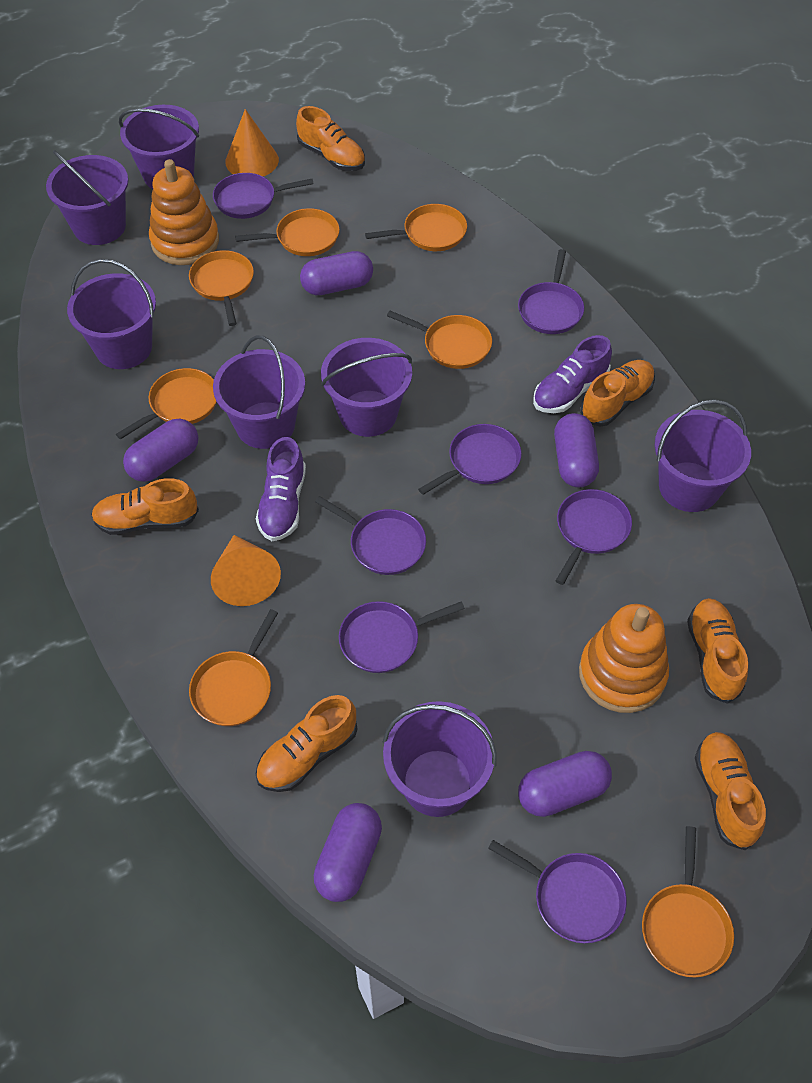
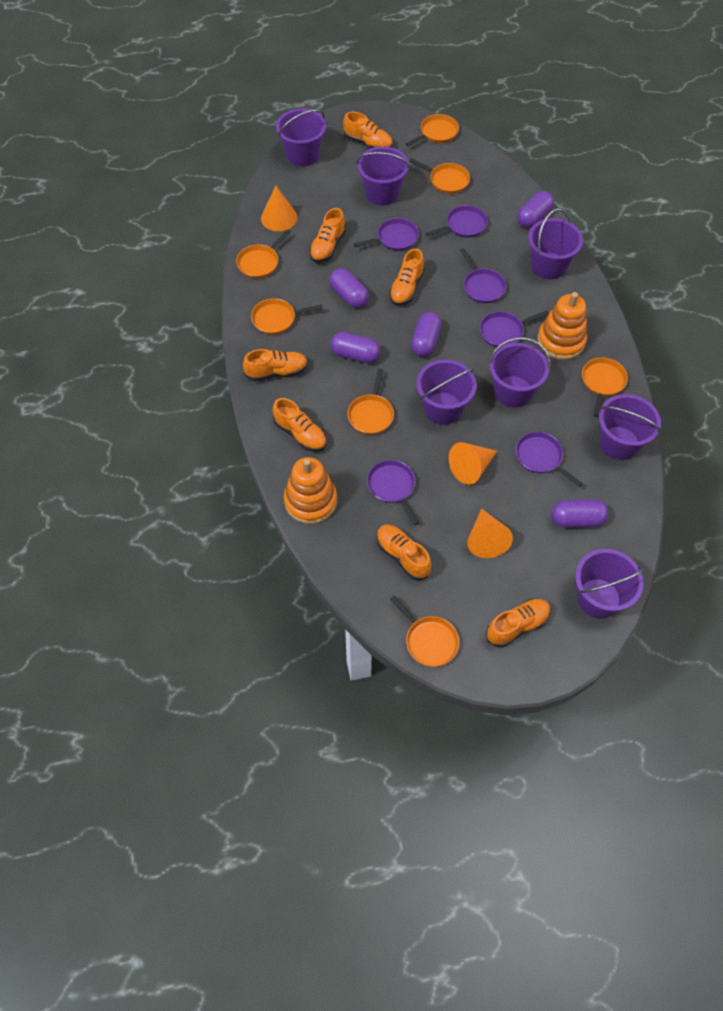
orange cone: 2 -> 3
orange shoe: 6 -> 7
purple pan: 7 -> 6
purple shoe: 2 -> 0

